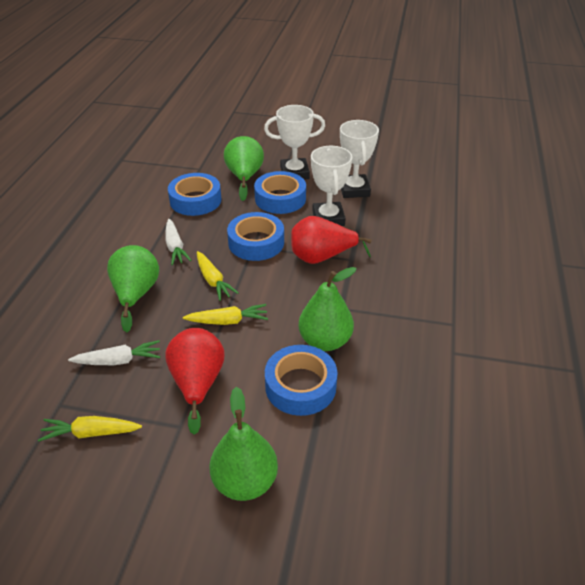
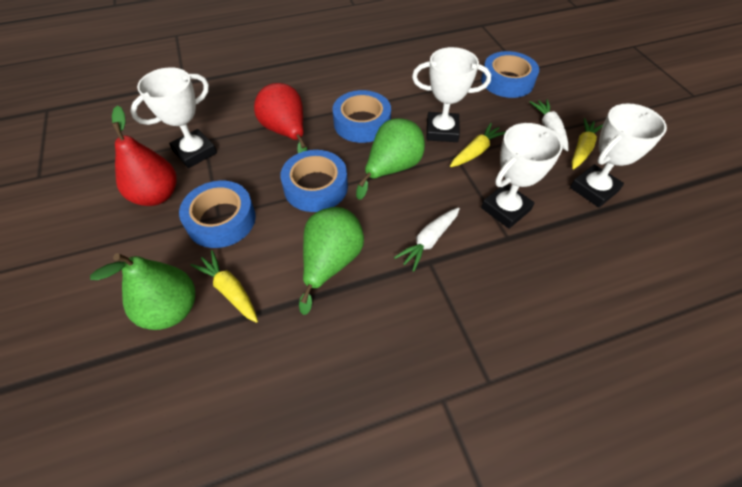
green pear: 4 -> 3
white trophy: 3 -> 4

